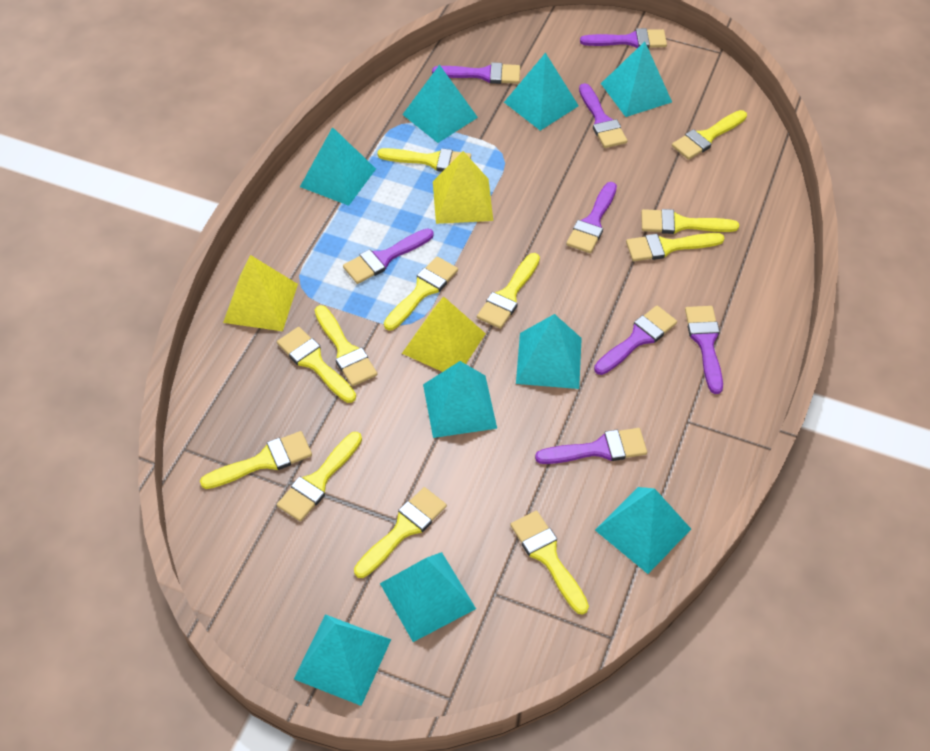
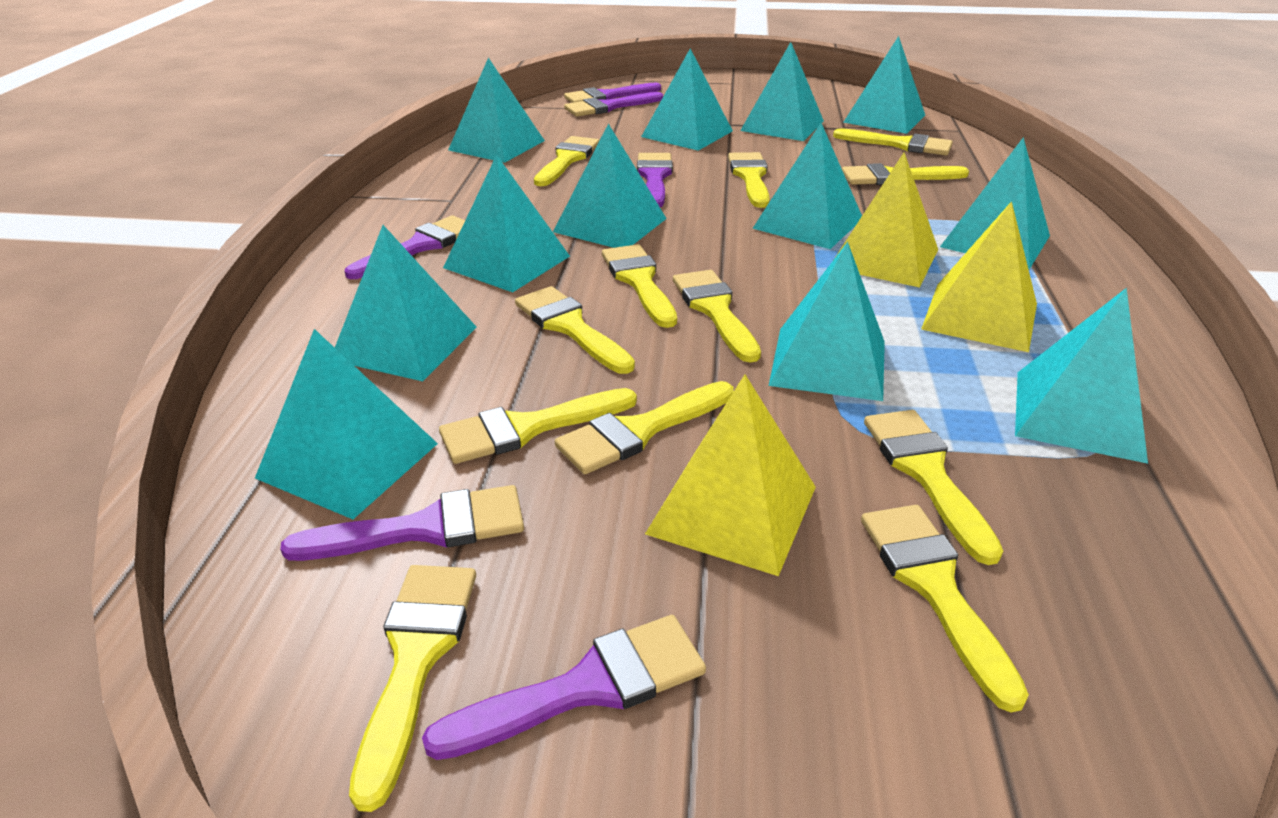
purple brush: 8 -> 6
turquoise pyramid: 9 -> 12

